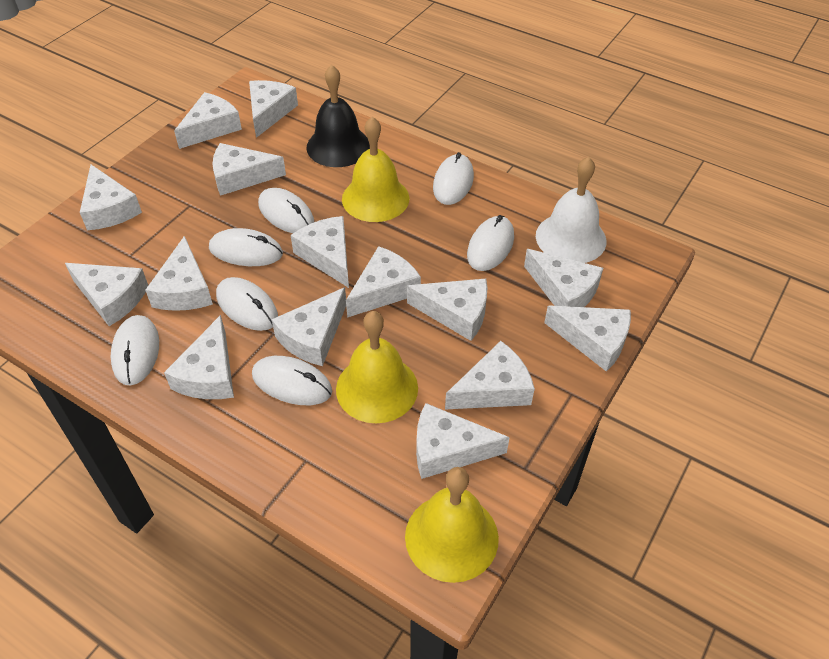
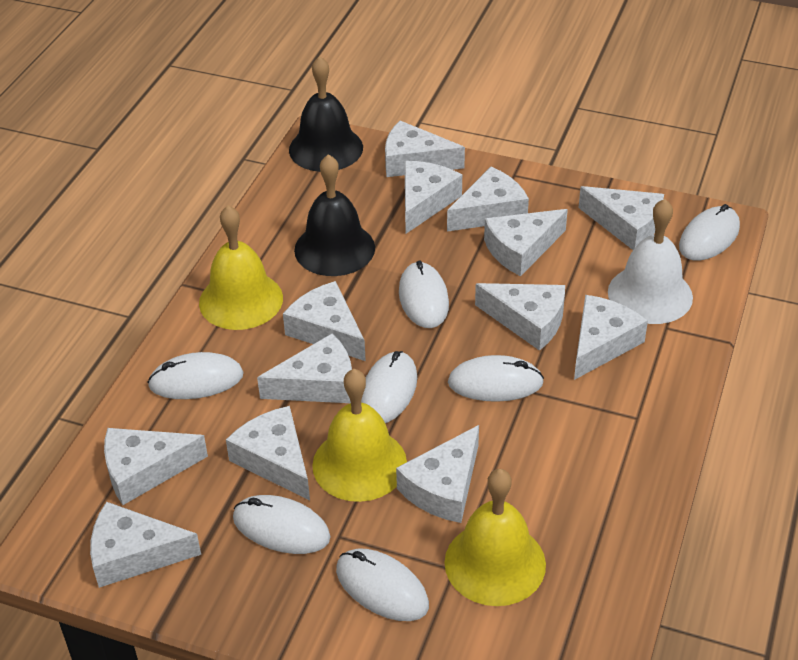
black bell: 1 -> 2
white cheese: 15 -> 13

